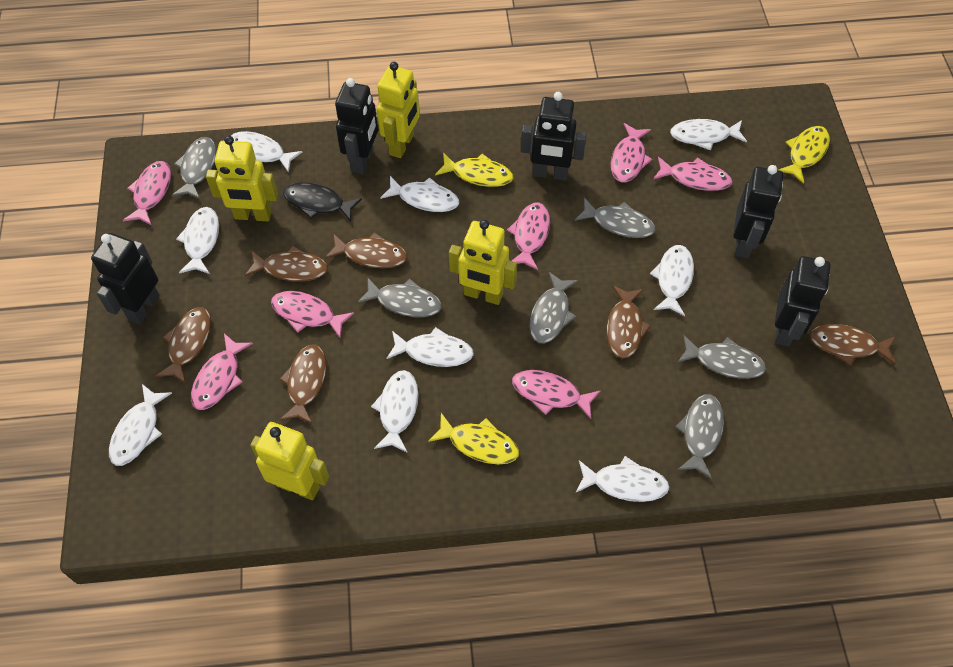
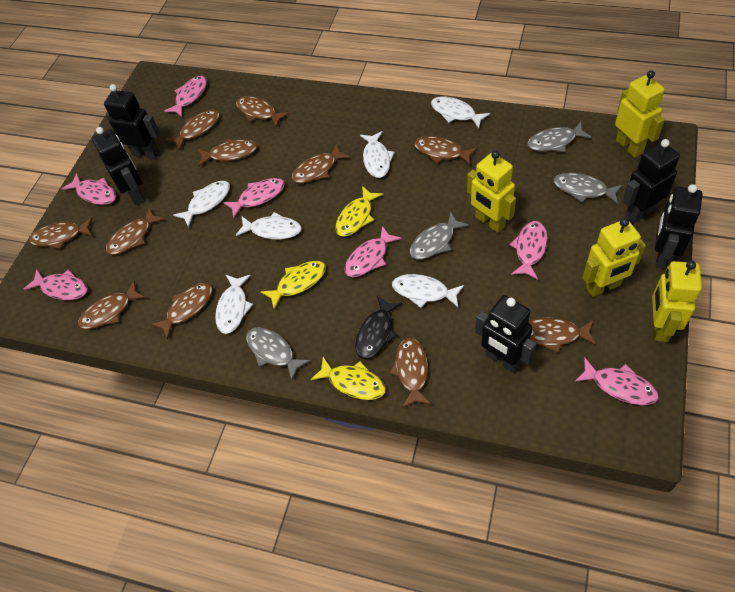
brown fish: 6 -> 11
grey fish: 6 -> 4
white fish: 9 -> 6

